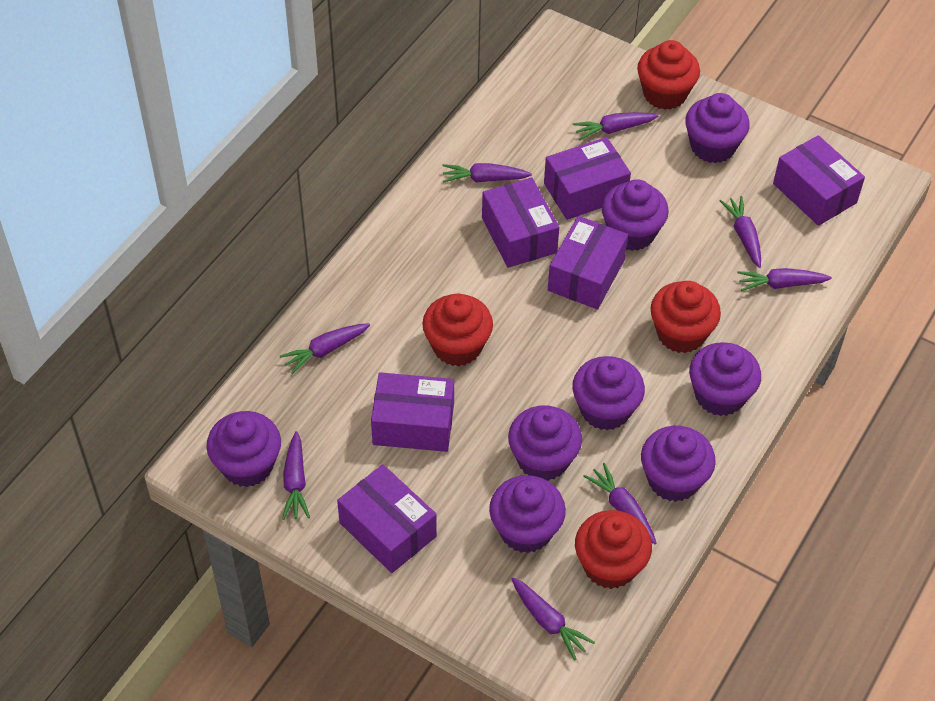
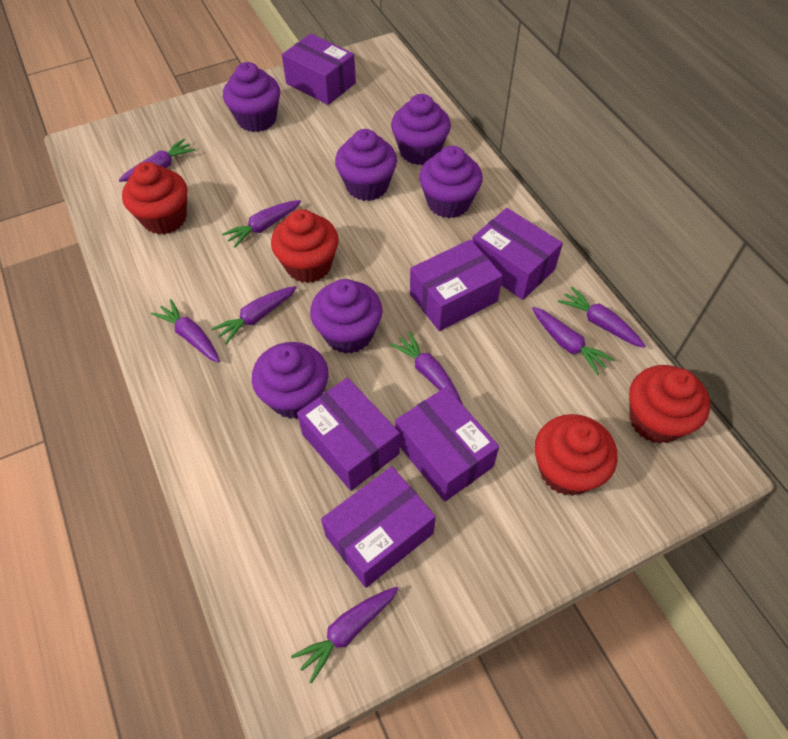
purple cupcake: 8 -> 6

